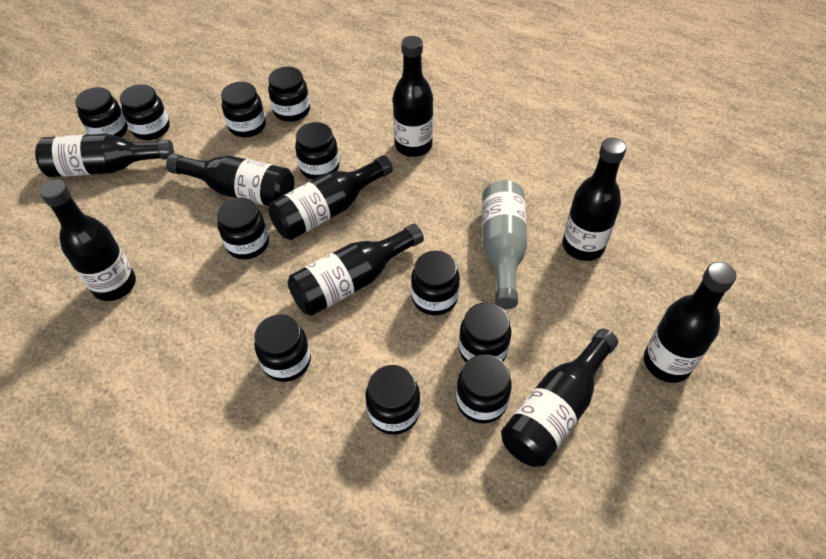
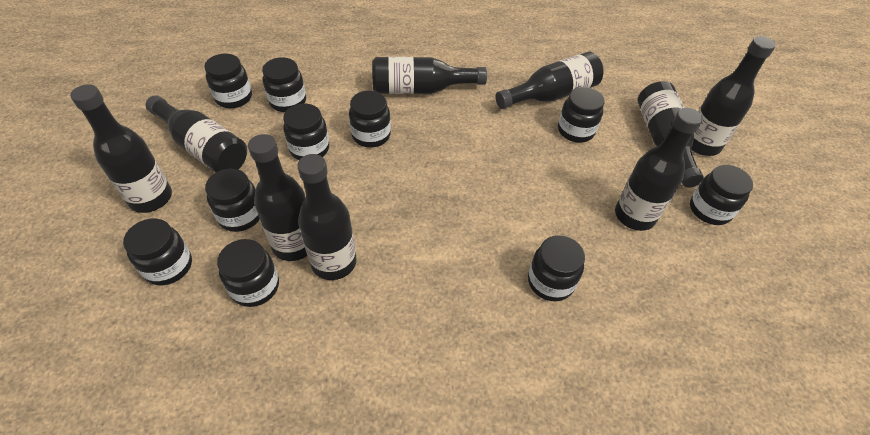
black jar: 11 -> 10
grey bottle: 1 -> 0

